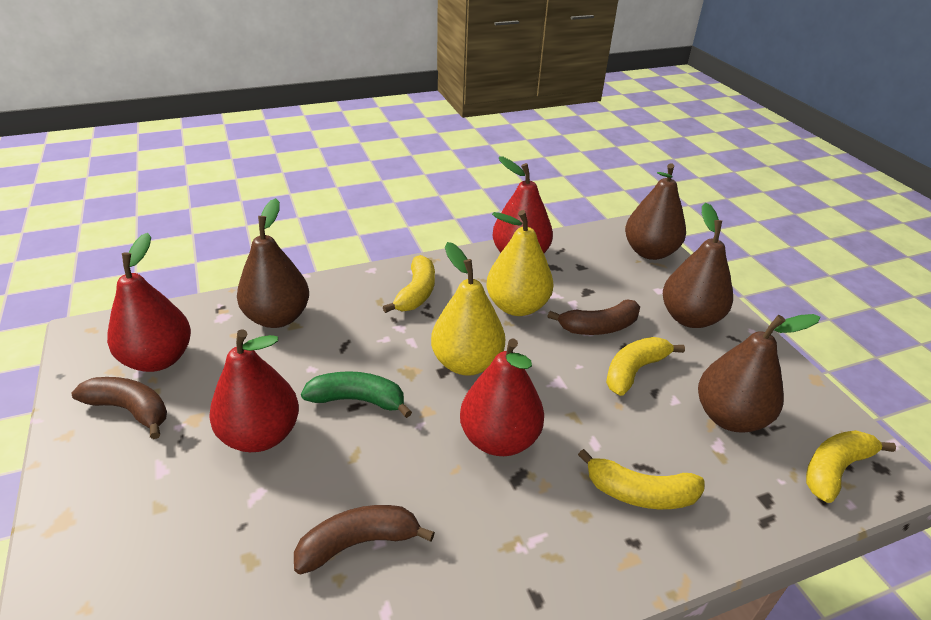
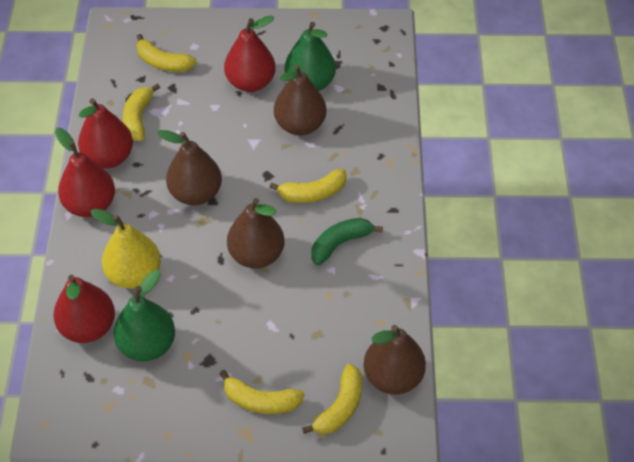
brown banana: 3 -> 0
green pear: 0 -> 2
yellow banana: 4 -> 5
yellow pear: 2 -> 1

